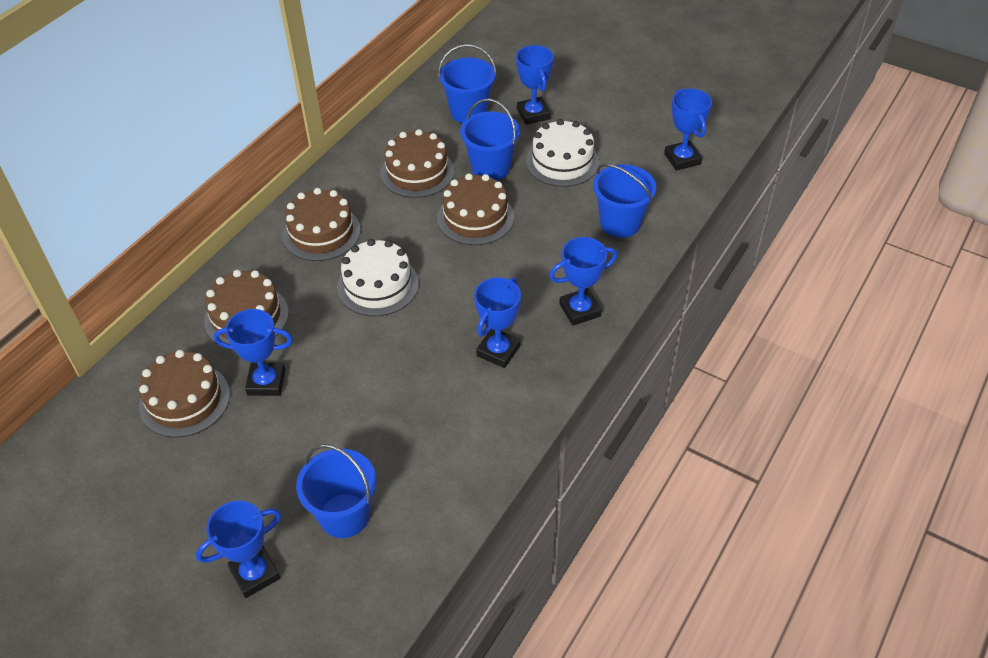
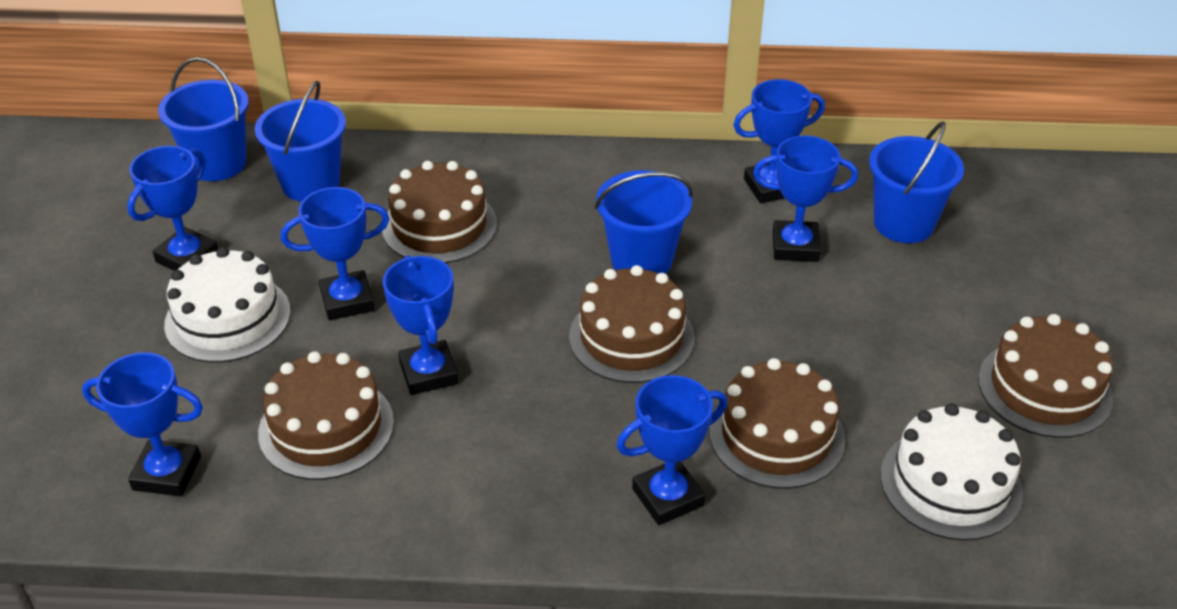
blue trophy: 6 -> 7

